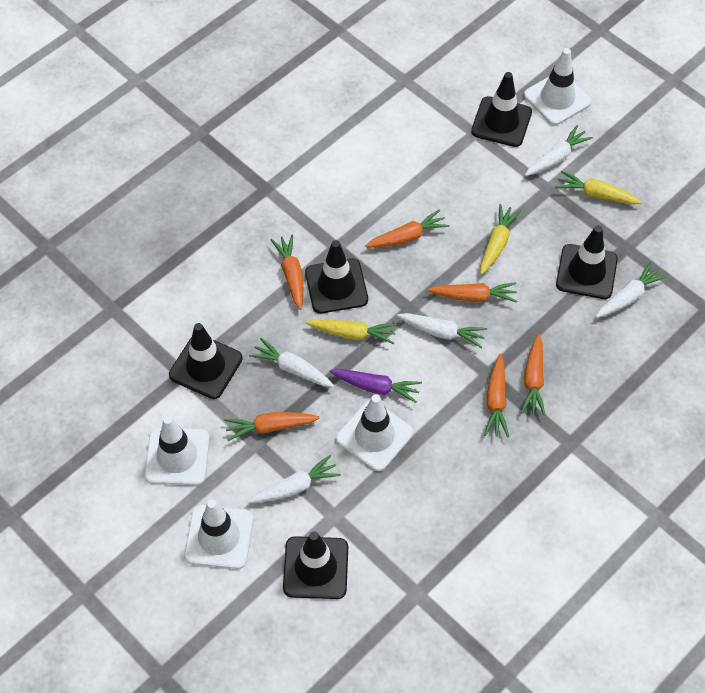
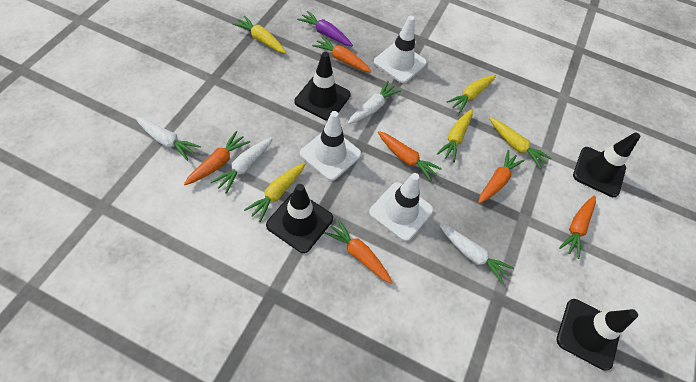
black traffic cone: 5 -> 4
white carrot: 5 -> 4
white traffic cone: 4 -> 3
yellow carrot: 3 -> 5

